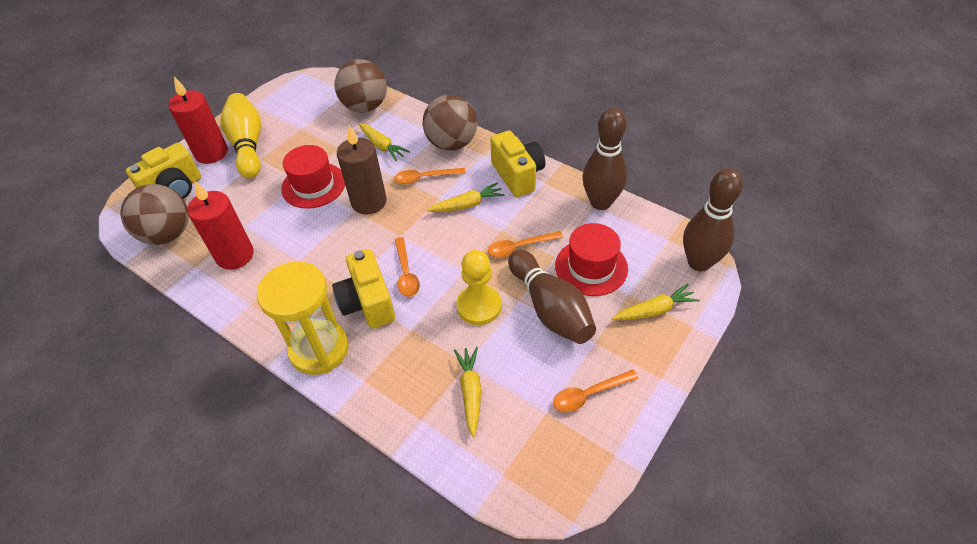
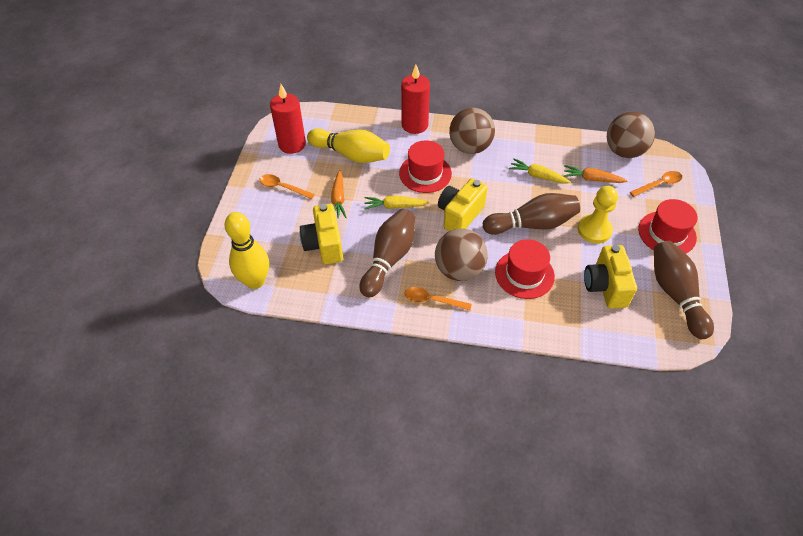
brown candle: 1 -> 0
orange carrot: 0 -> 2
orange spoon: 4 -> 3
red hat: 2 -> 3
yellow bowling pin: 1 -> 2
yellow carrot: 4 -> 2
yellow hourglass: 1 -> 0

